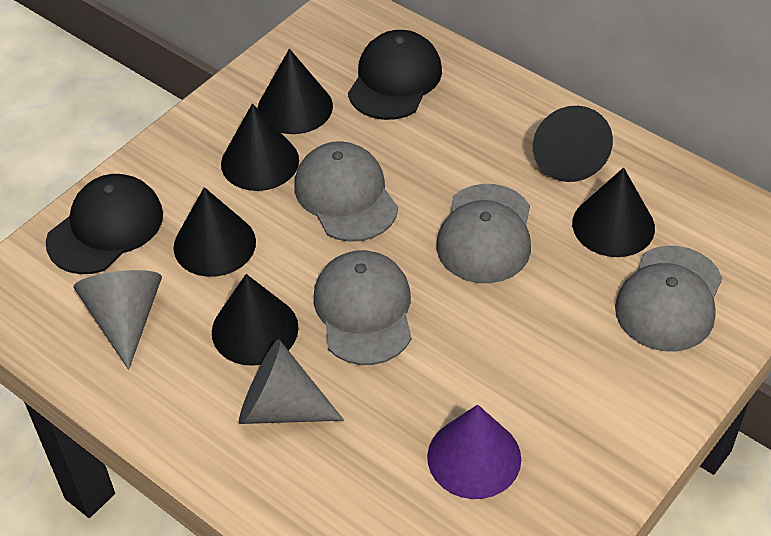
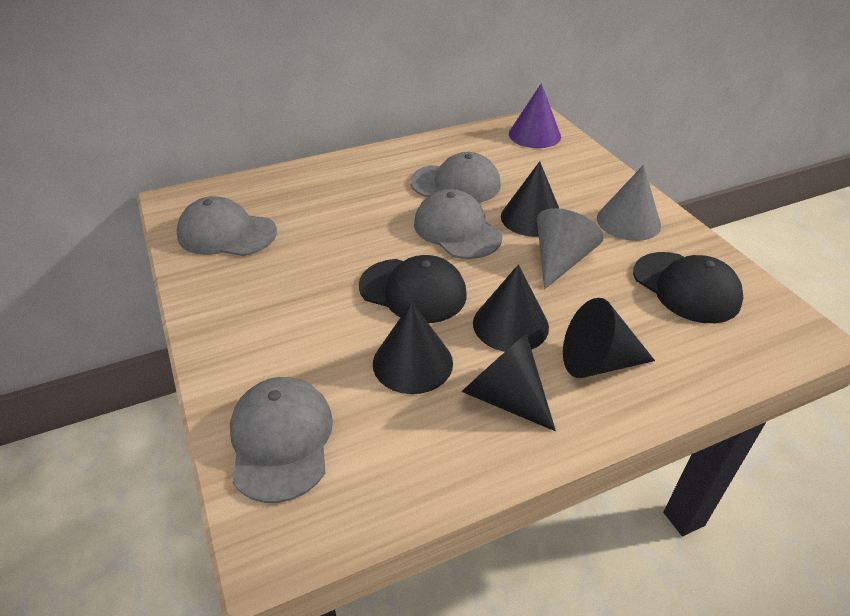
black cone: 6 -> 5

